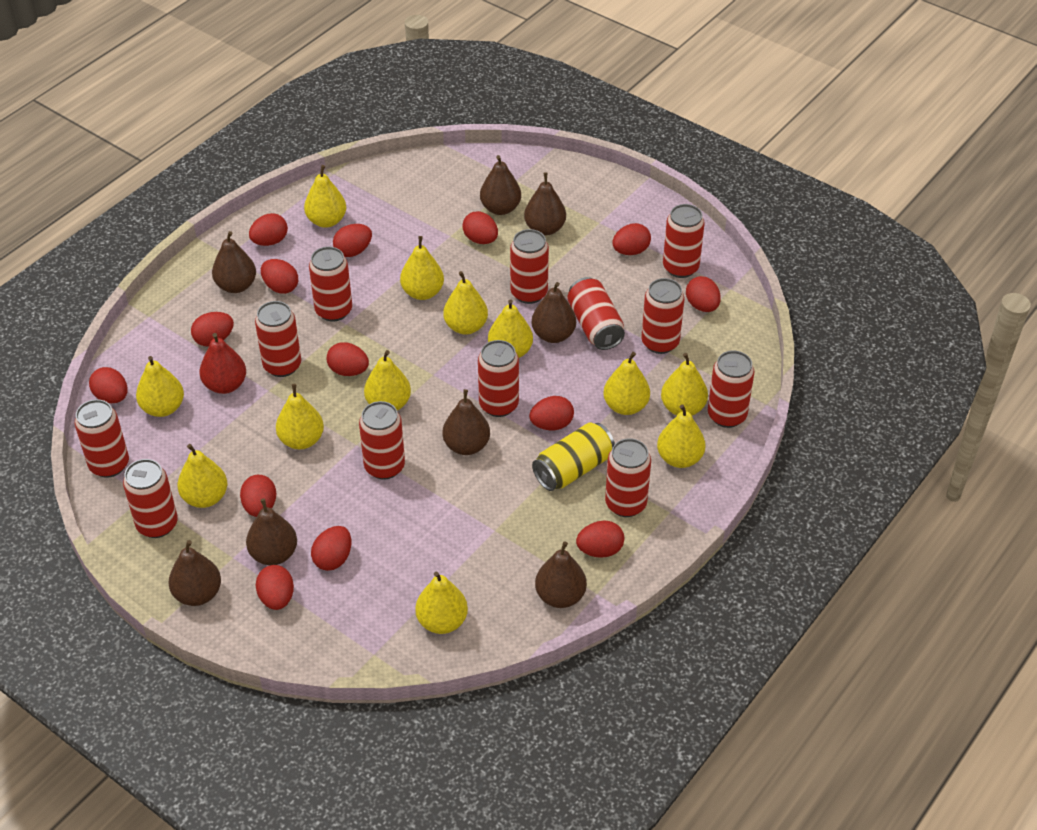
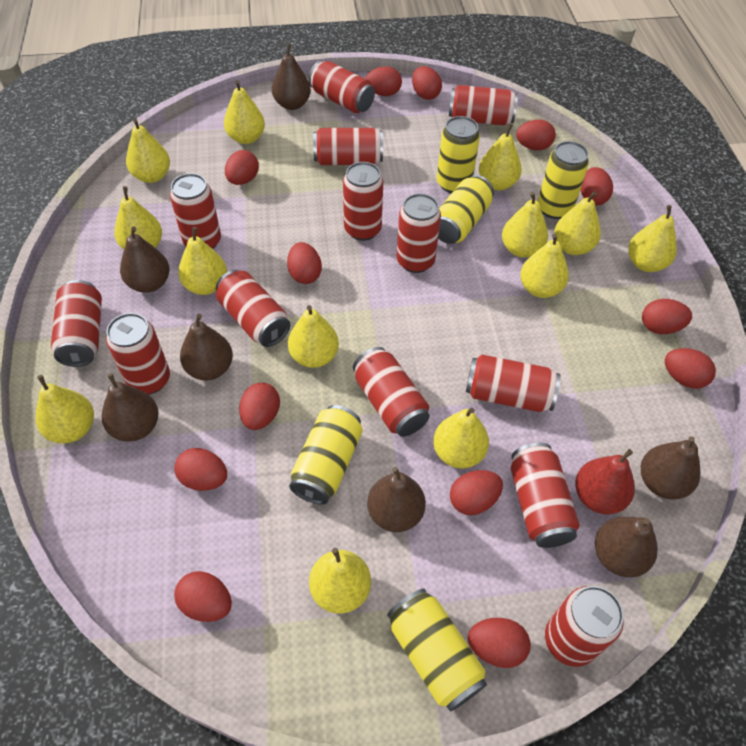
brown pear: 8 -> 7
red can: 12 -> 13
red egg: 14 -> 13
yellow can: 1 -> 5
yellow pear: 12 -> 13

